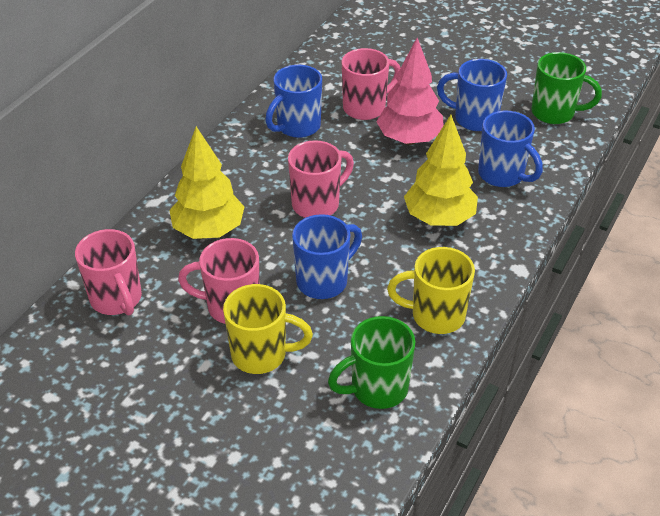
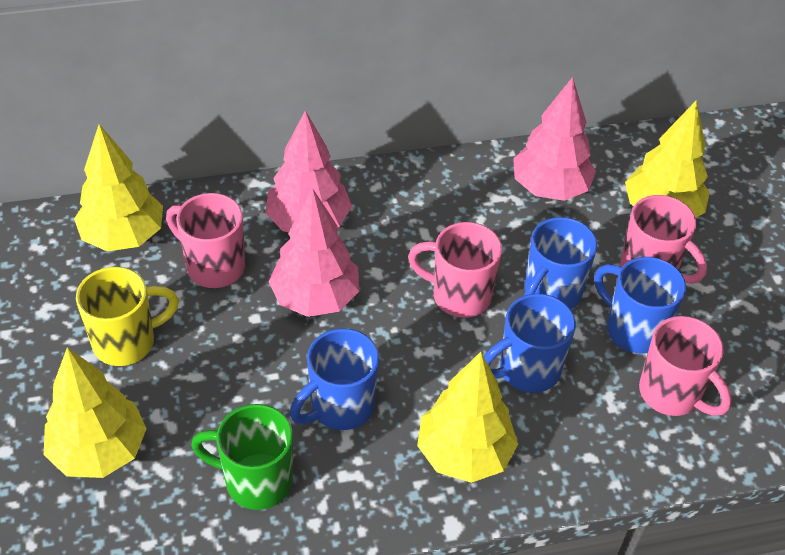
green mug: 2 -> 1
pink tree: 1 -> 3
yellow mug: 2 -> 1
yellow tree: 2 -> 4

